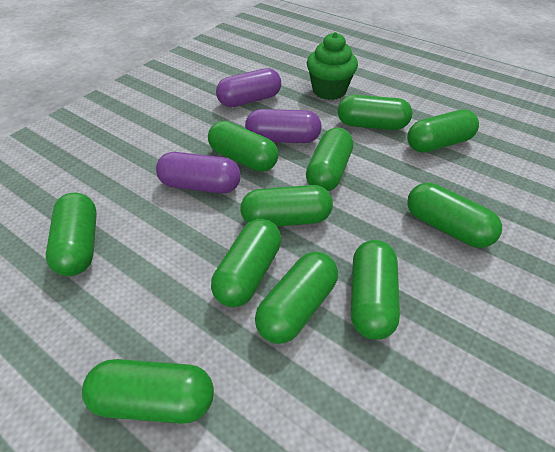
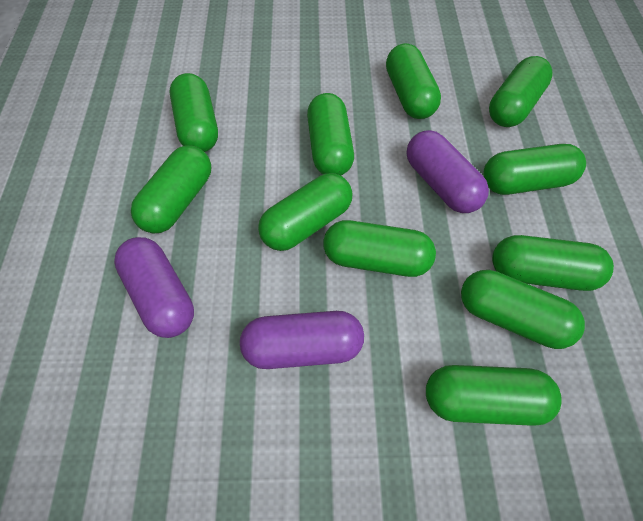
green cupcake: 1 -> 0

